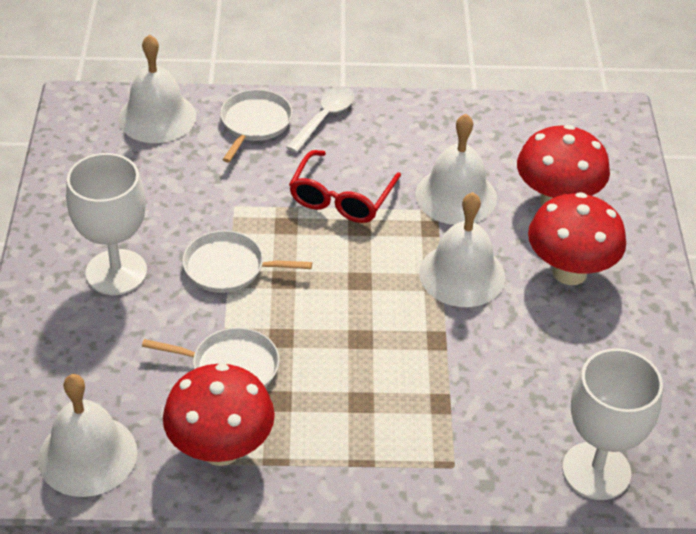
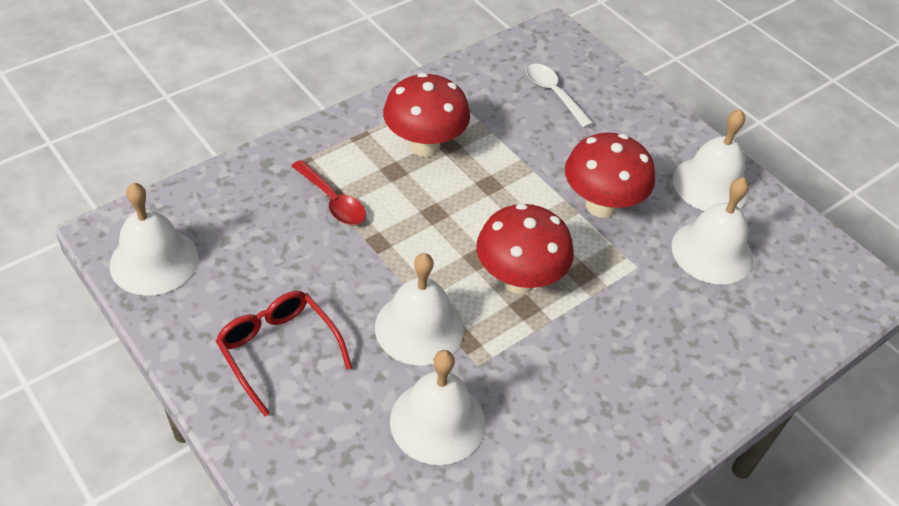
red spoon: 0 -> 1
white bell: 4 -> 5
white goblet: 2 -> 0
white pan: 3 -> 0

